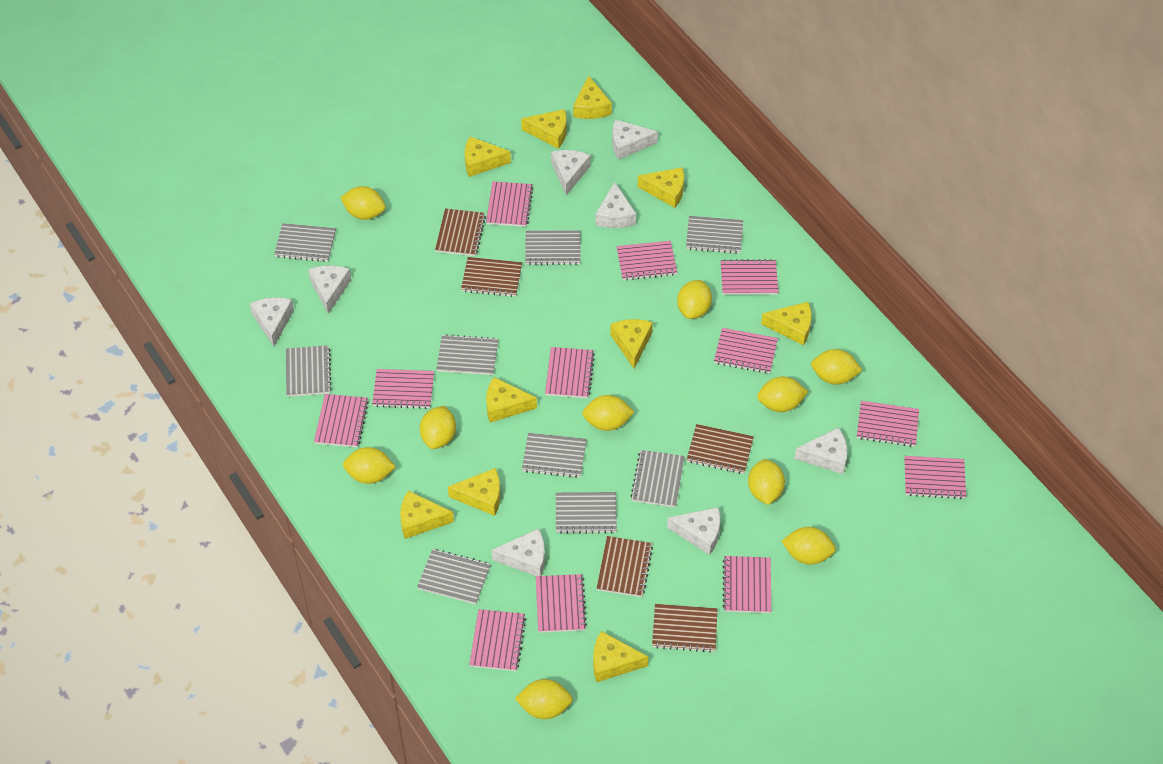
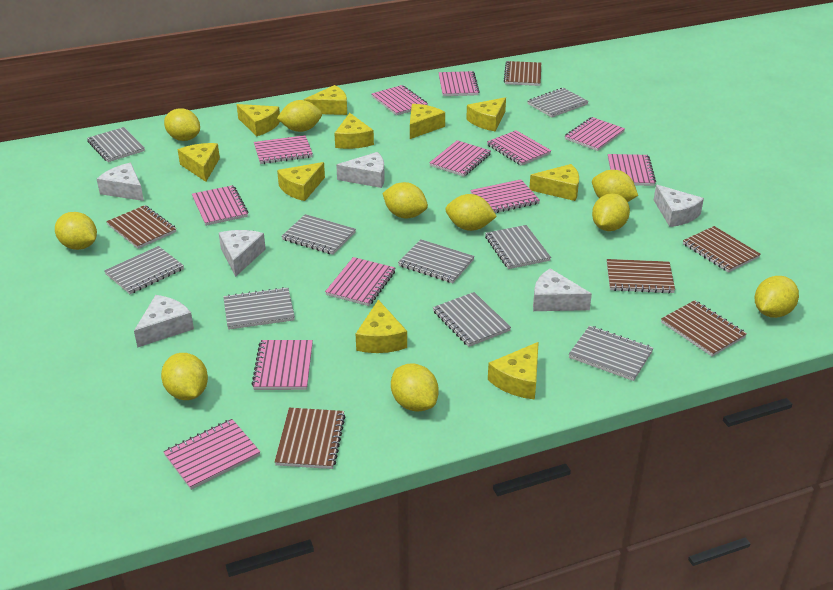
brown notebook: 5 -> 6
white cheese: 8 -> 6

